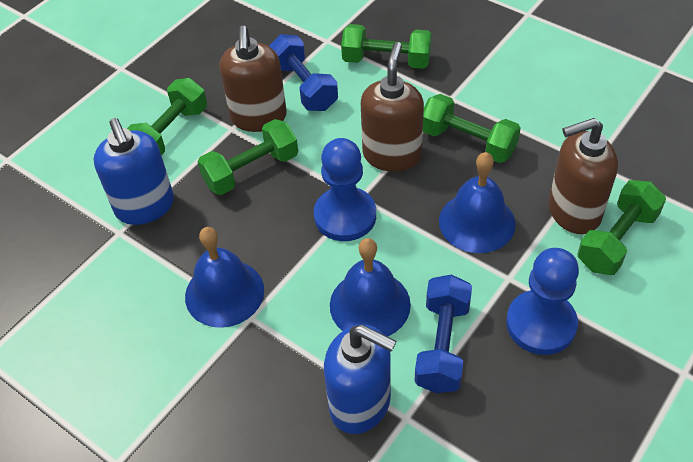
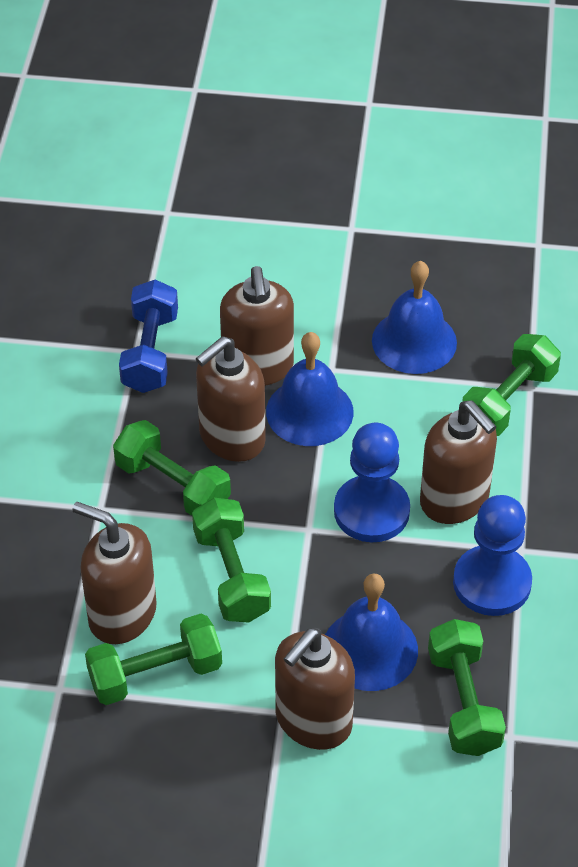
blue dumbbell: 2 -> 1
blue soap dispenser: 2 -> 0
brown soap dispenser: 3 -> 5

